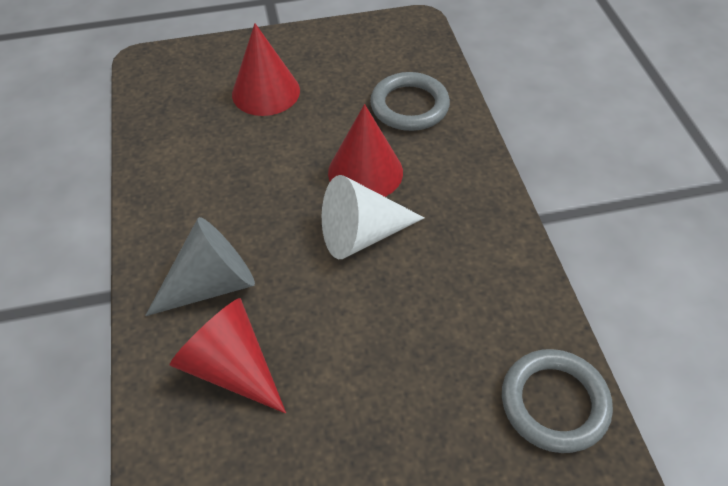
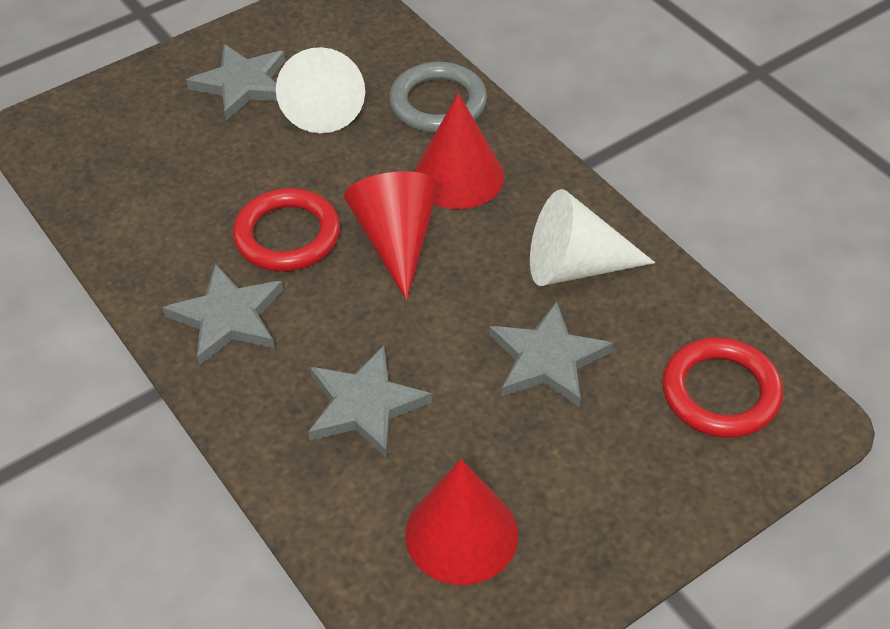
grey cone: 1 -> 0
grey ring: 2 -> 1
grey star: 0 -> 4
red ring: 0 -> 2
white cone: 1 -> 2

